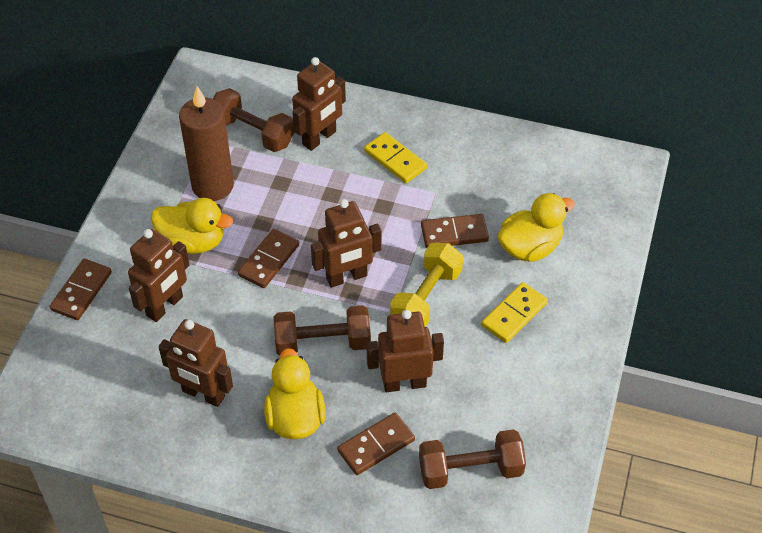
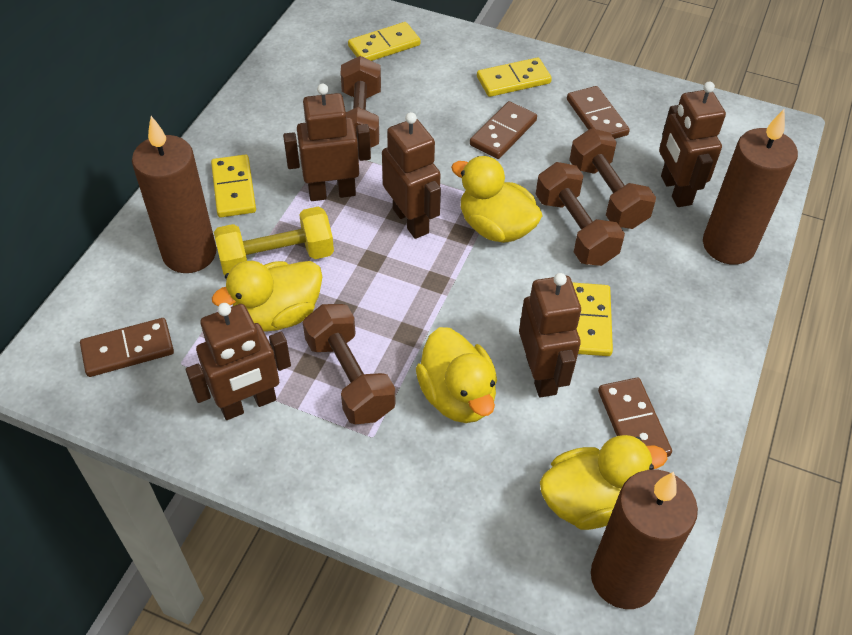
brown candle: 1 -> 3
brown dumbbell: 3 -> 4
yellow domino: 2 -> 4
yellow duck: 3 -> 4

